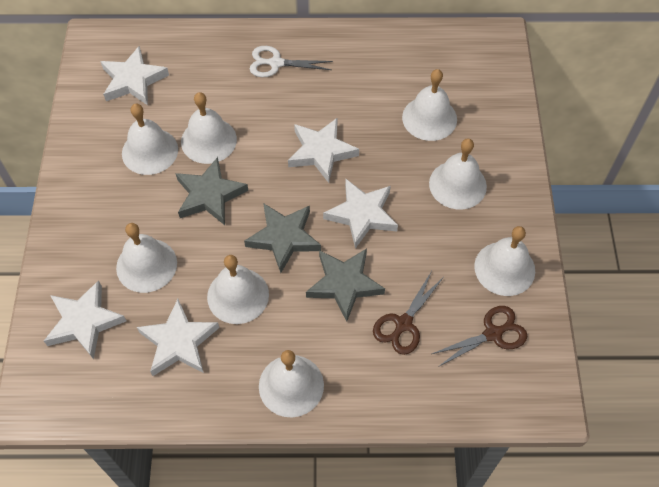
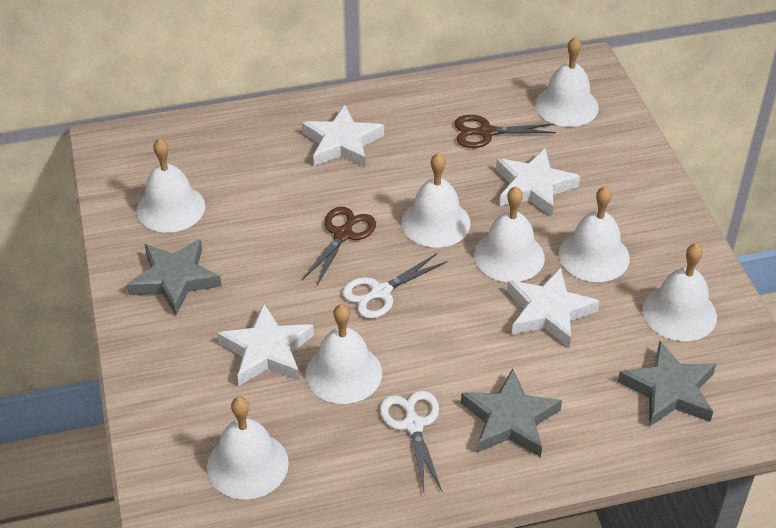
white scissors: 1 -> 2
white star: 5 -> 4

